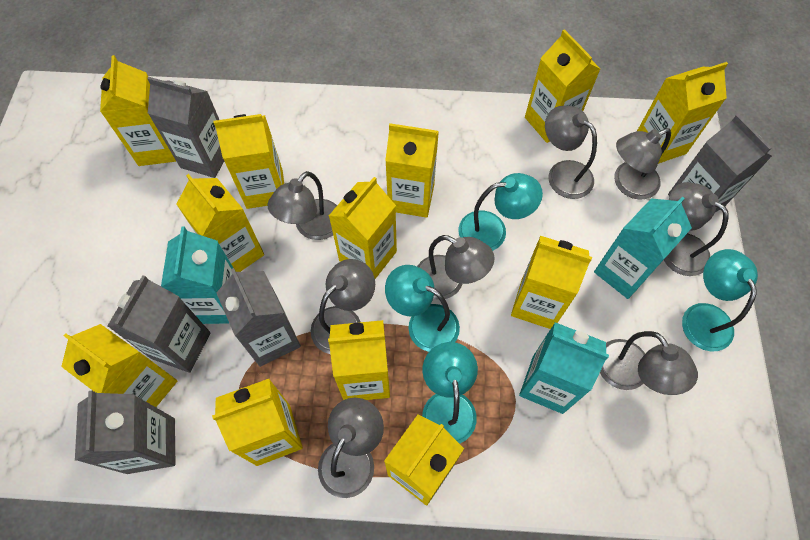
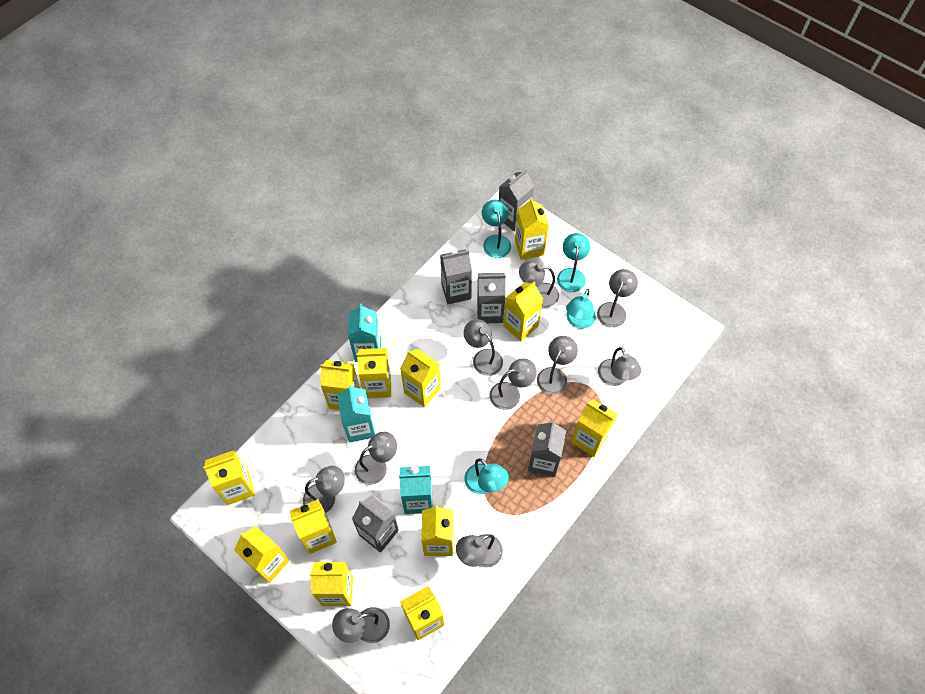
grey lamp: 8 -> 10

